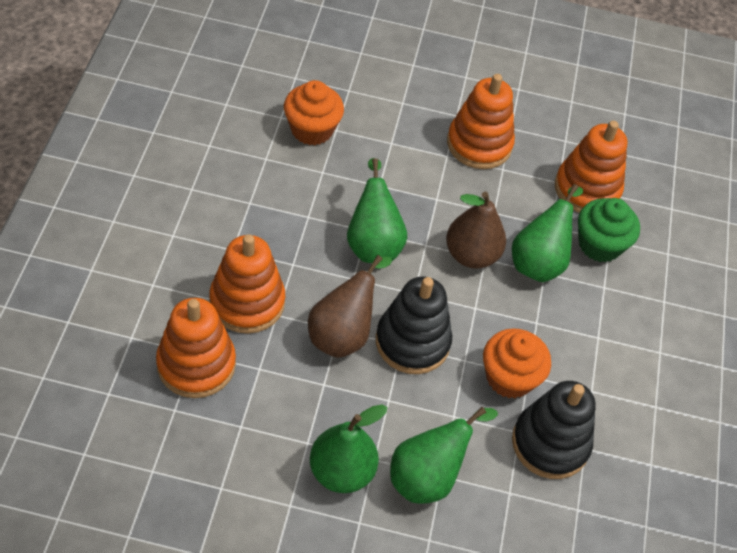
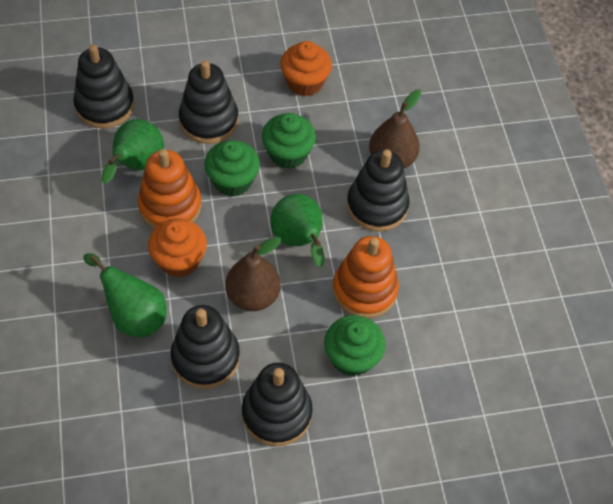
black stacking toy: 2 -> 5
green cupcake: 1 -> 3
green pear: 4 -> 3
orange stacking toy: 4 -> 2

